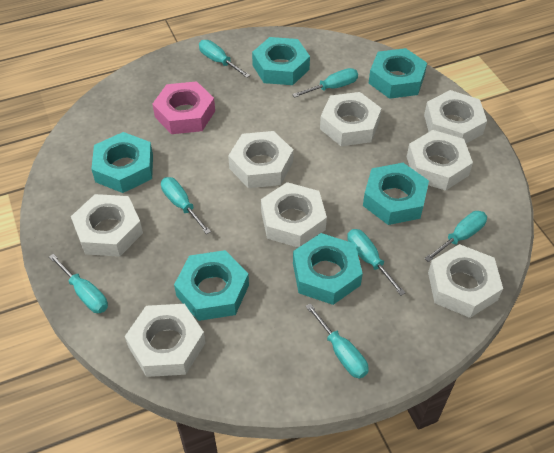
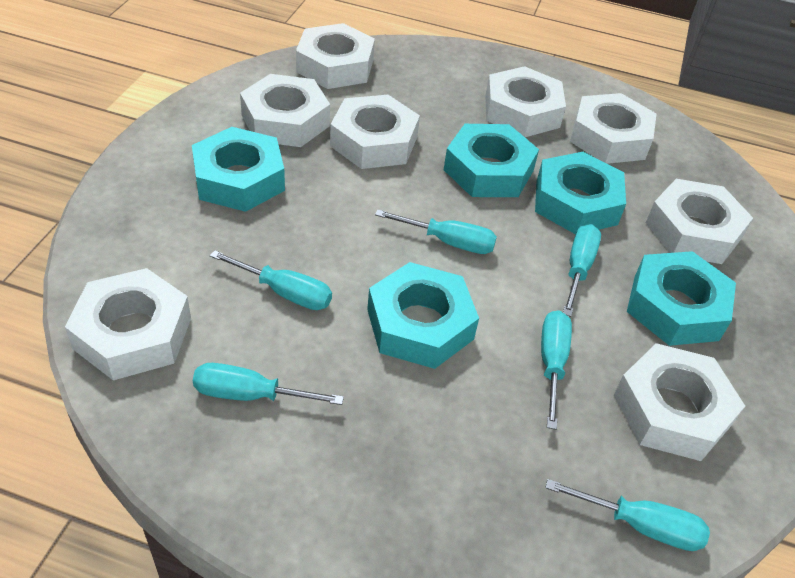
pink nut: 1 -> 0
turquoise nut: 6 -> 5
turquoise screwdriver: 7 -> 6

